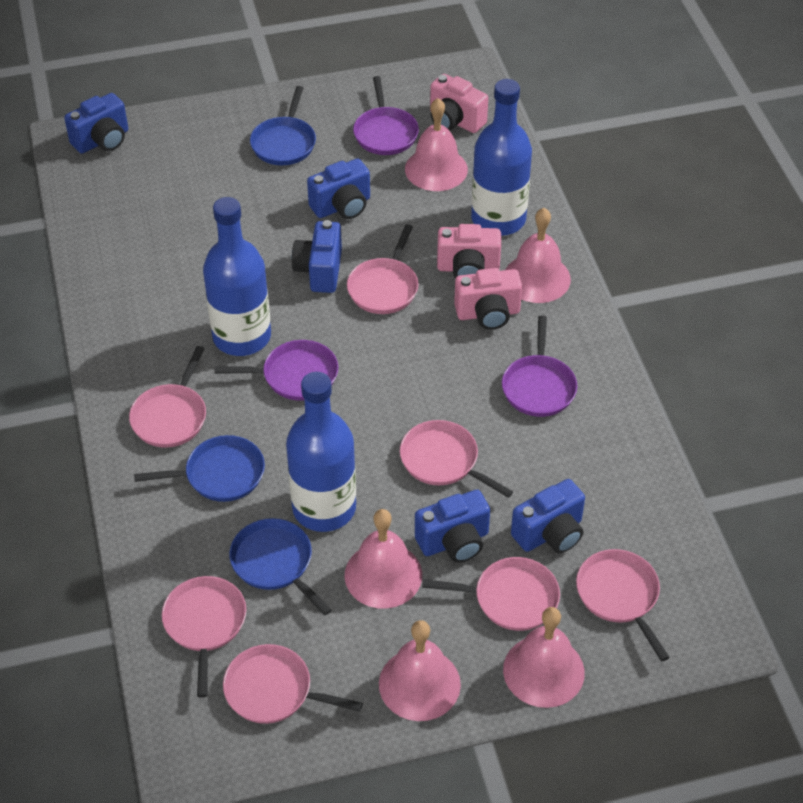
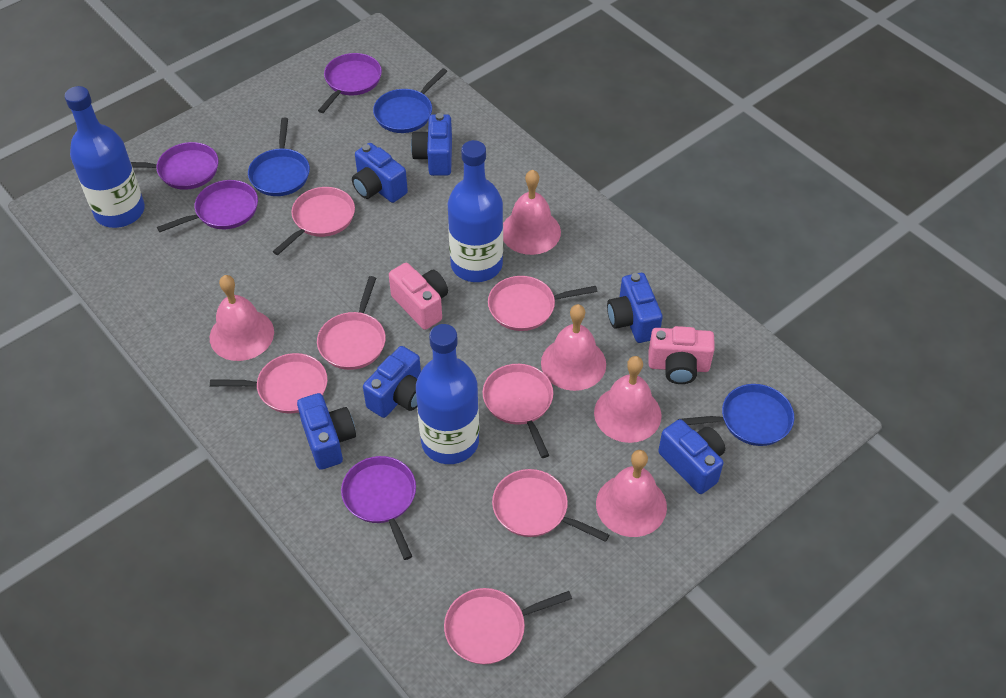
blue camera: 5 -> 6
pink camera: 3 -> 2
purple pan: 3 -> 4

